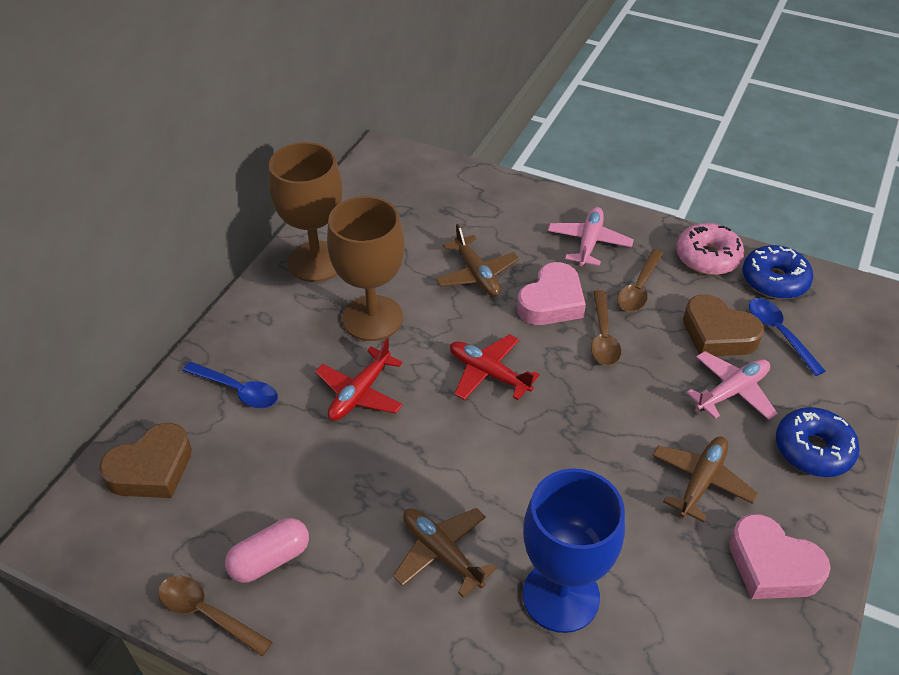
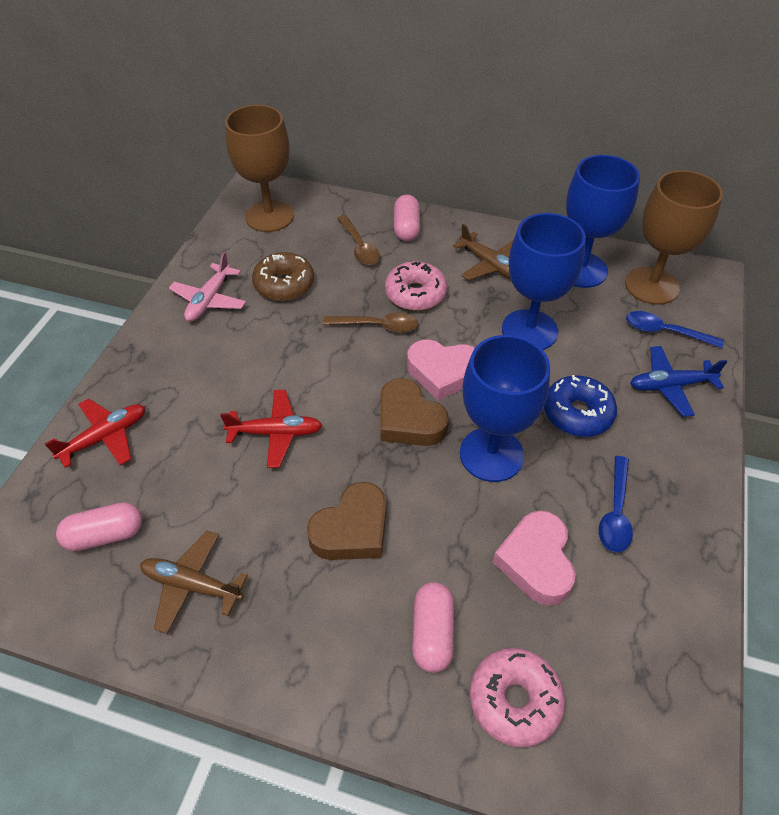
blue donut: 2 -> 1
blue goblet: 1 -> 3
blue plane: 0 -> 1
brown donut: 0 -> 1
brown plane: 3 -> 2
brown spoon: 3 -> 2
pink capsule: 1 -> 3
pink donut: 1 -> 2
pink plane: 2 -> 1

